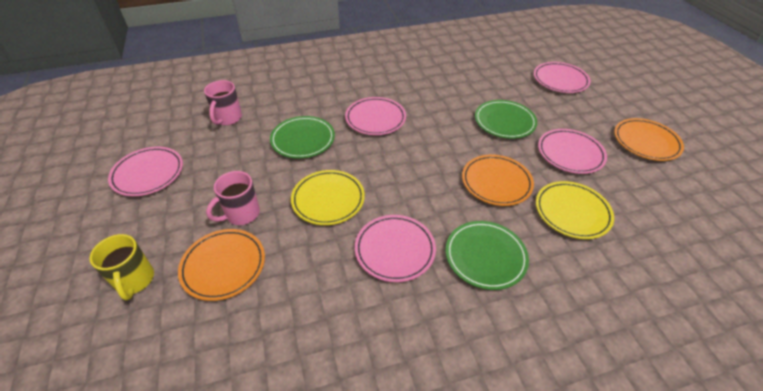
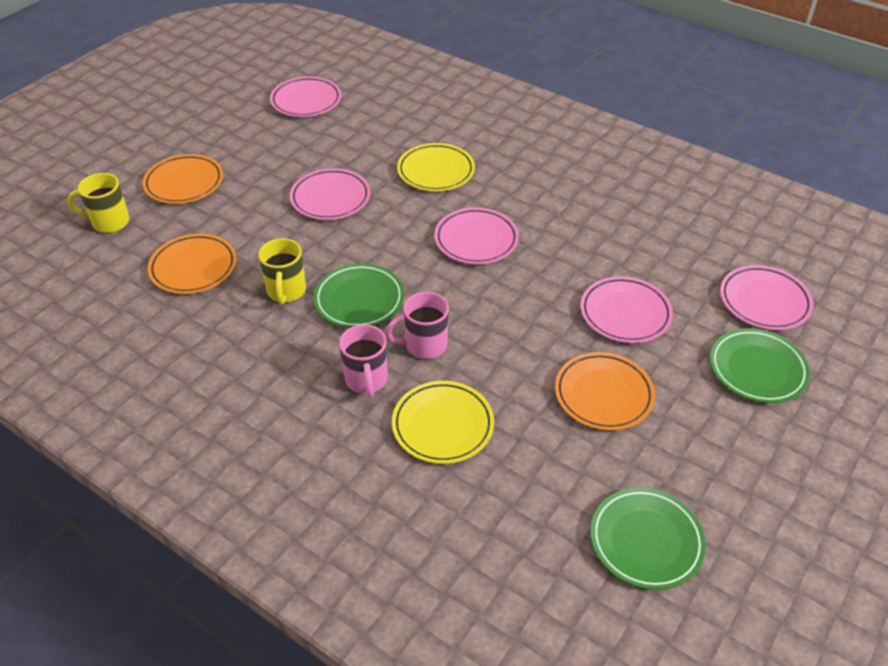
yellow mug: 1 -> 2

